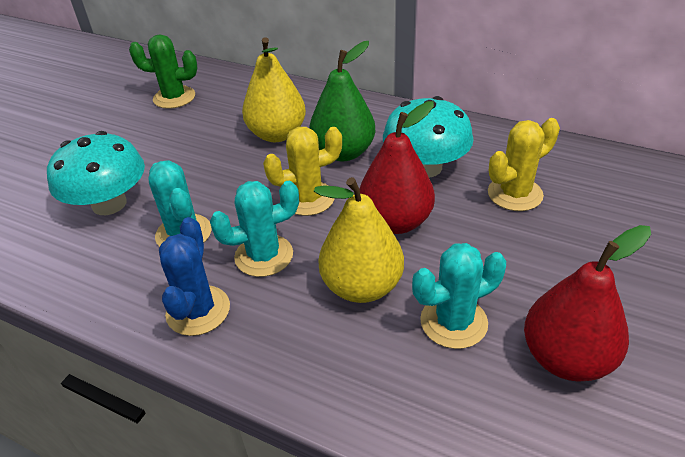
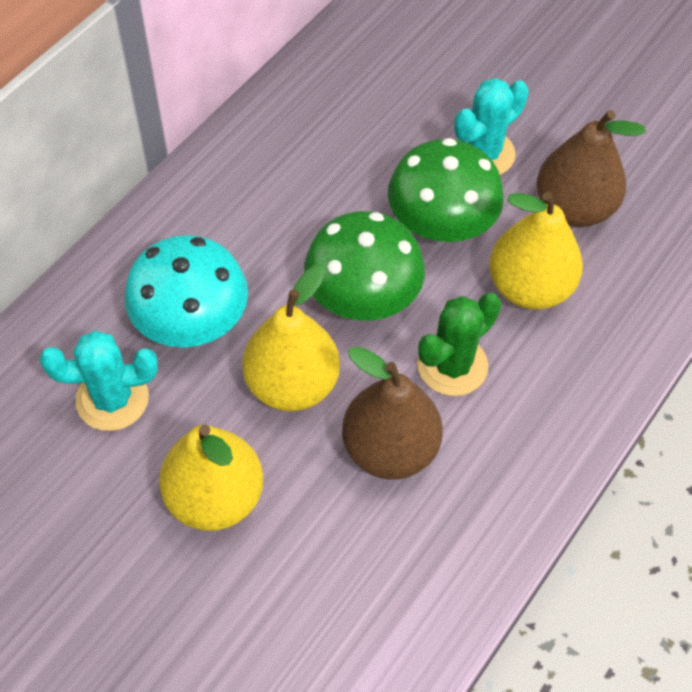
blue cactus: 1 -> 0
brown pear: 0 -> 2
green mushroom: 0 -> 2
green pear: 1 -> 0
red pear: 2 -> 0
turquoise cactus: 3 -> 2
turquoise mushroom: 2 -> 1
yellow cactus: 2 -> 0
yellow pear: 2 -> 3

